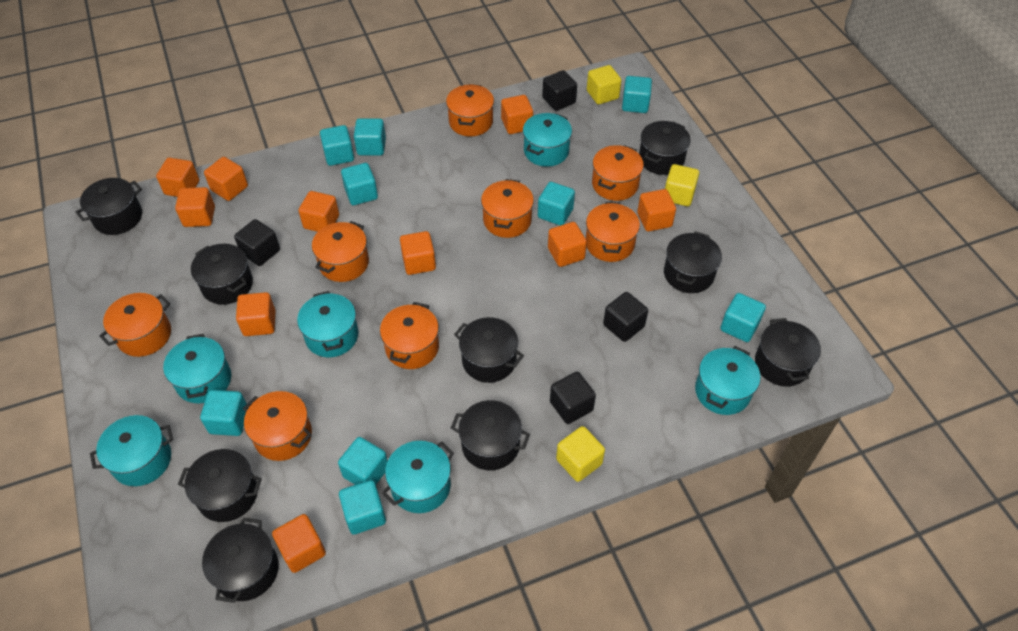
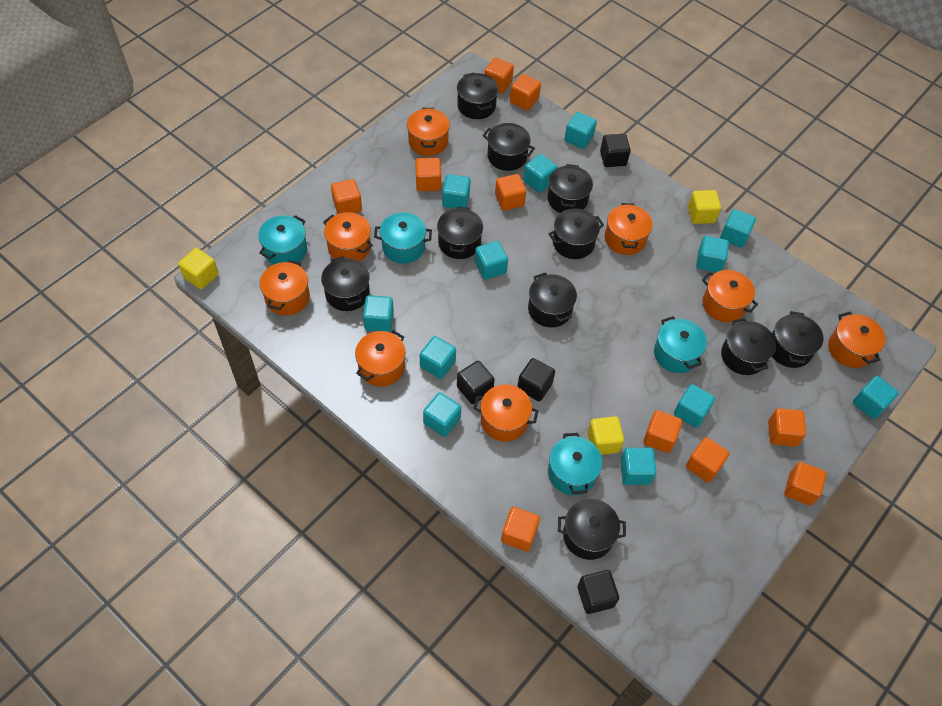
black pot: 9 -> 10
turquoise cube: 9 -> 12
turquoise pot: 6 -> 4

